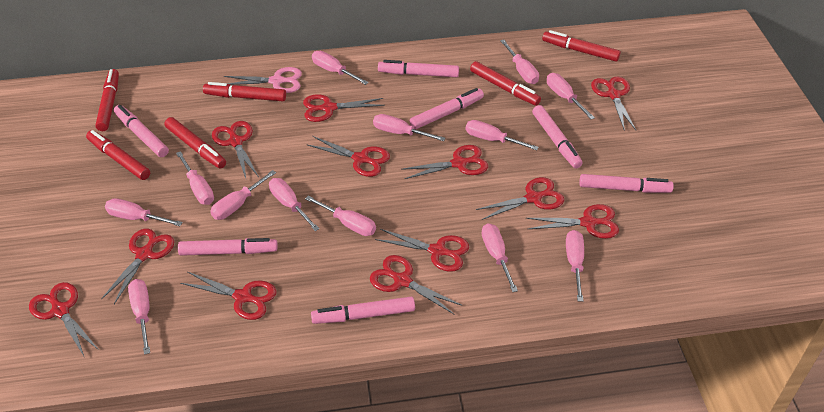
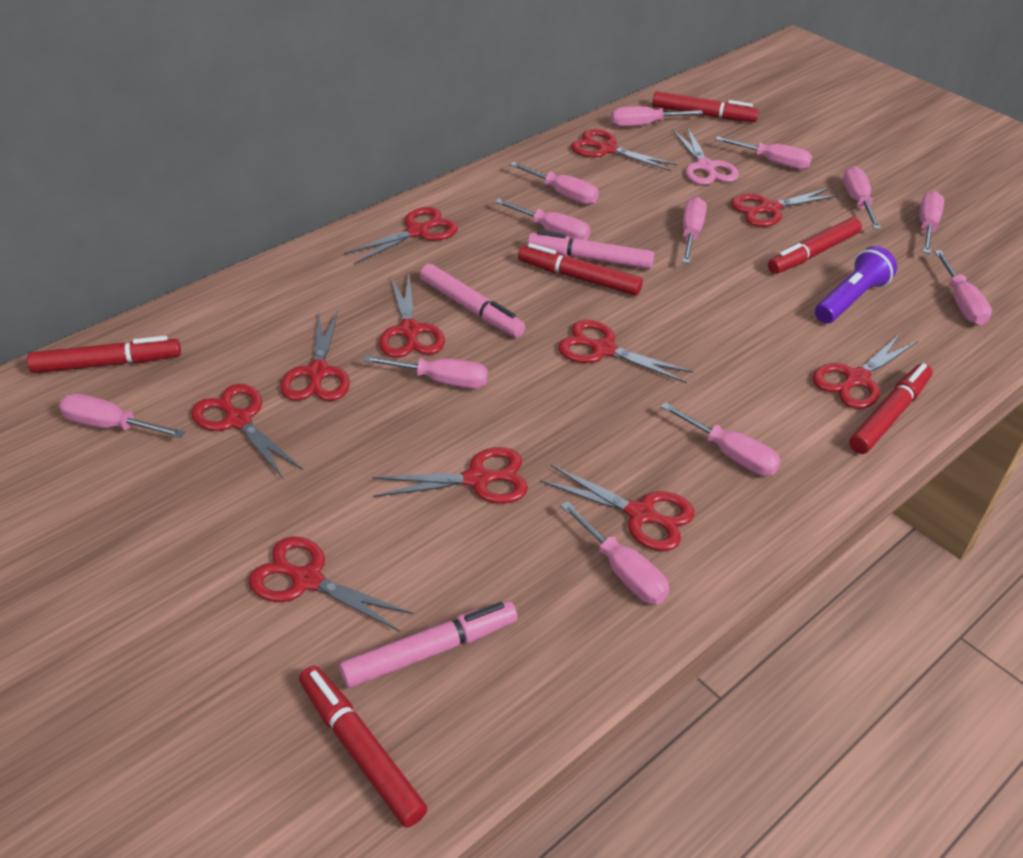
pink marker: 7 -> 3
pink screwdriver: 13 -> 12
purple flashlight: 0 -> 1
red scissors: 12 -> 11

